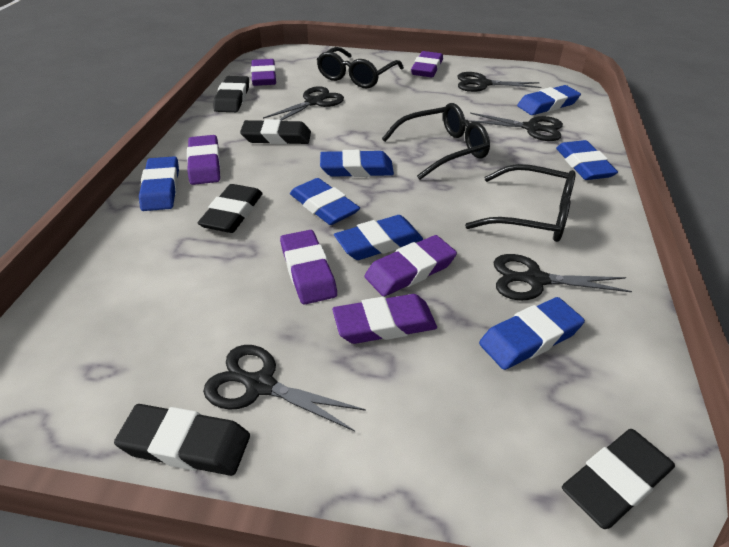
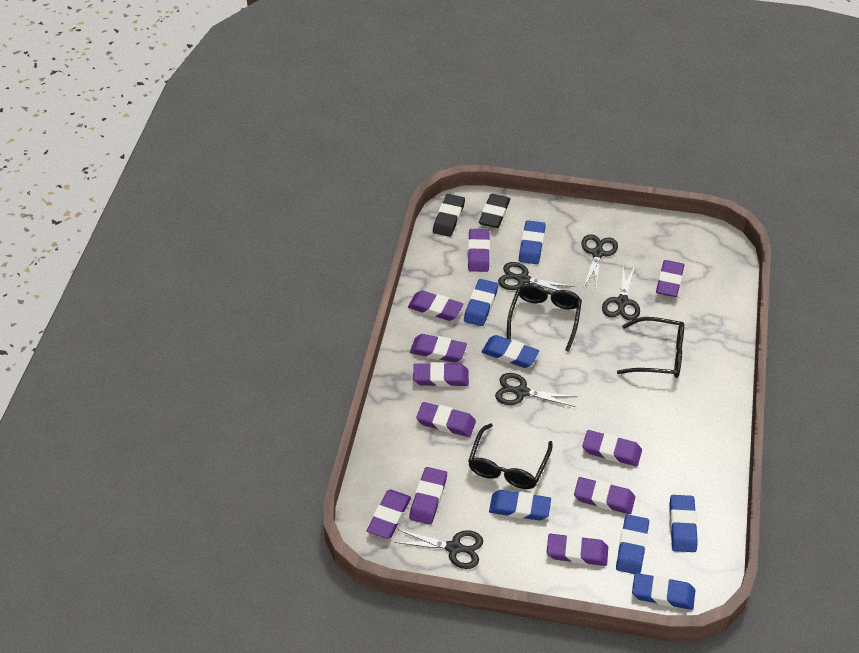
black eraser: 5 -> 2
purple eraser: 6 -> 11

